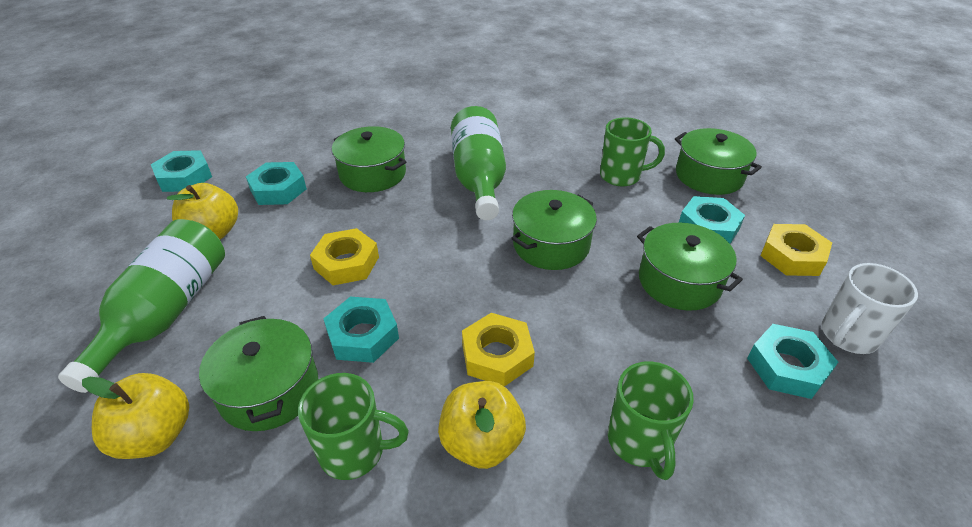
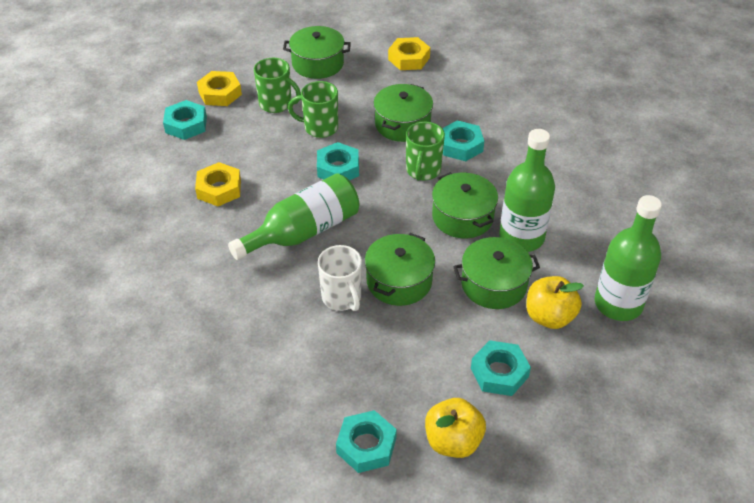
green bottle: 2 -> 3
yellow apple: 3 -> 2

